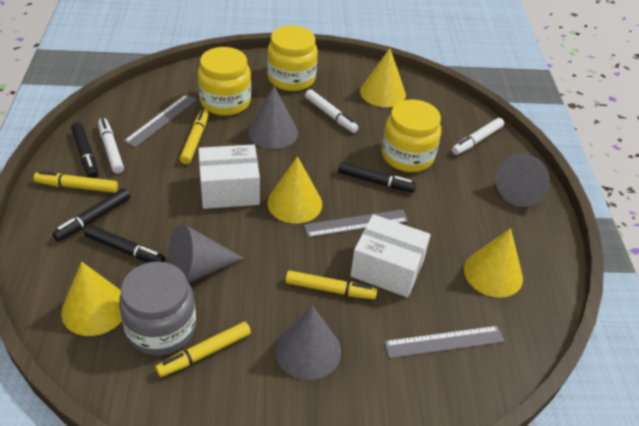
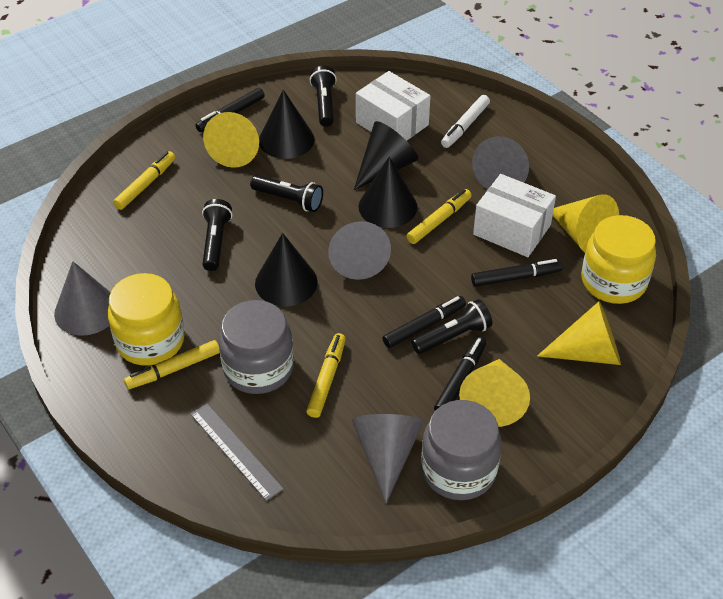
black cone: 0 -> 4
black flashlight: 0 -> 4
grey jar: 1 -> 2
grey ruler: 3 -> 1
white marker: 3 -> 1
yellow jar: 3 -> 2

